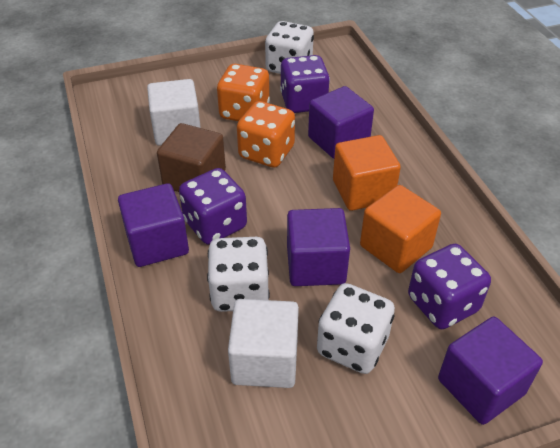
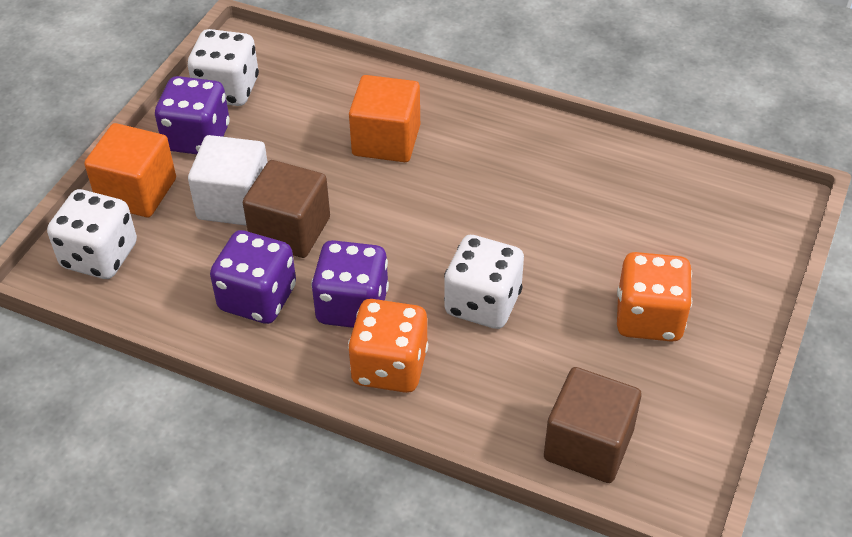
brown cube: 1 -> 2
purple cube: 4 -> 0
white cube: 2 -> 1

